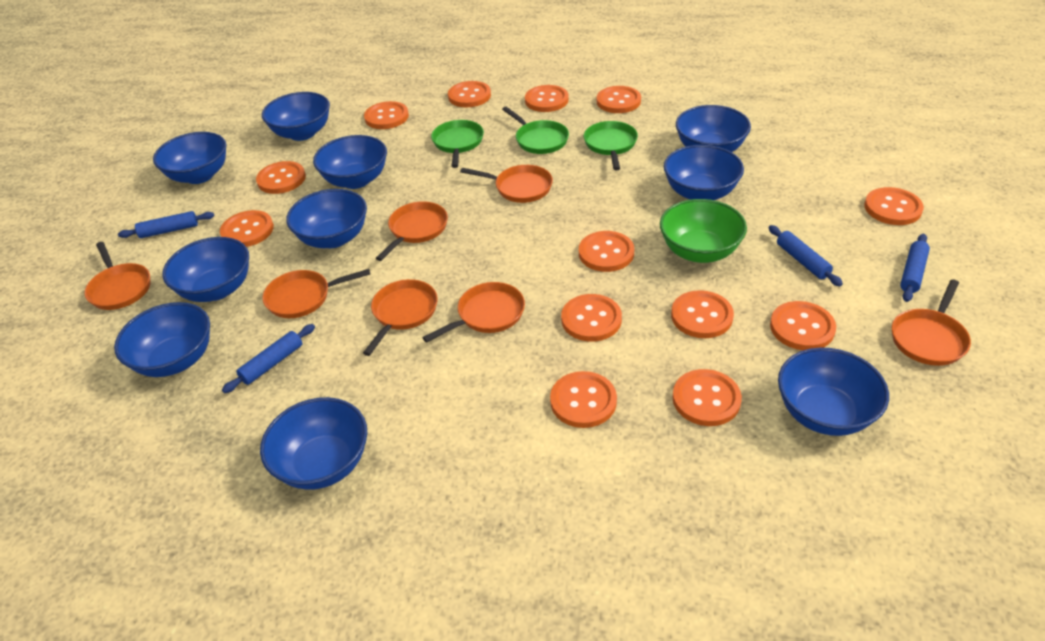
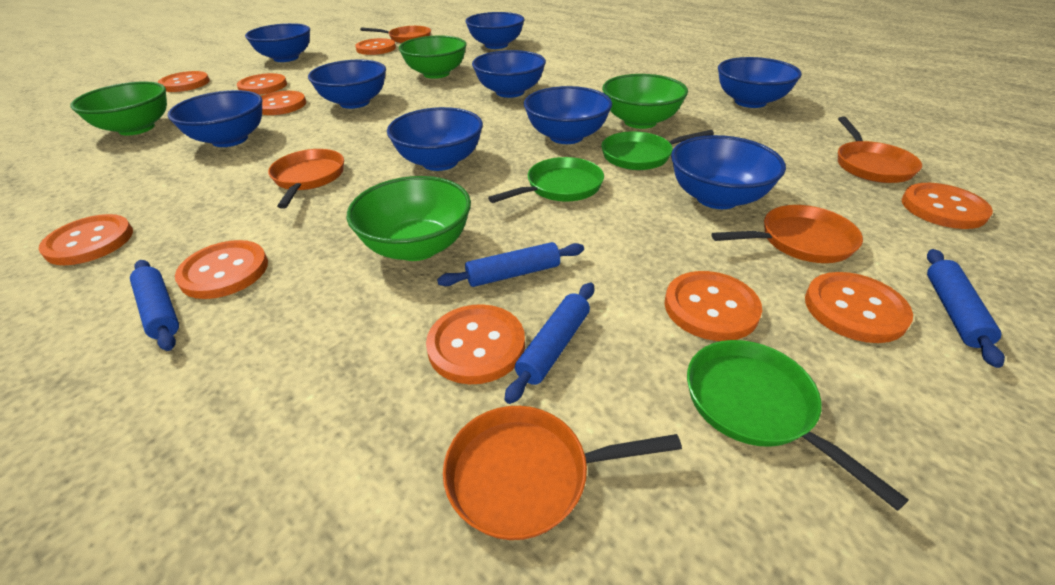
blue bowl: 10 -> 9
green bowl: 1 -> 4
orange button: 13 -> 10
orange pan: 7 -> 5

